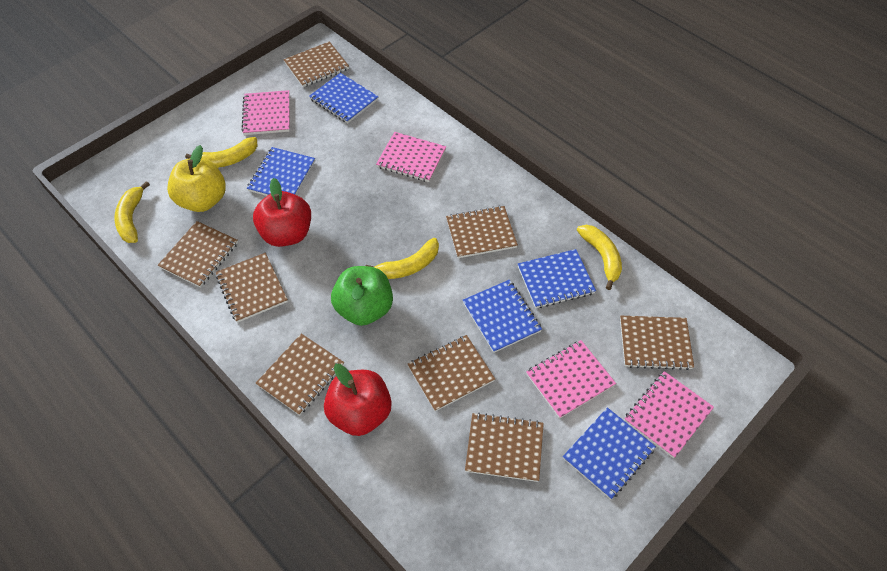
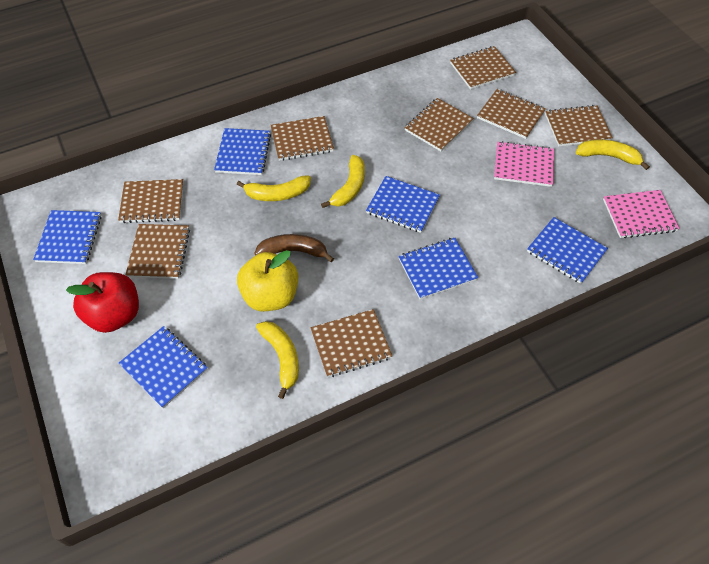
blue notebook: 5 -> 6
brown banana: 0 -> 1
green apple: 1 -> 0
pink notebook: 4 -> 2
red apple: 2 -> 1

